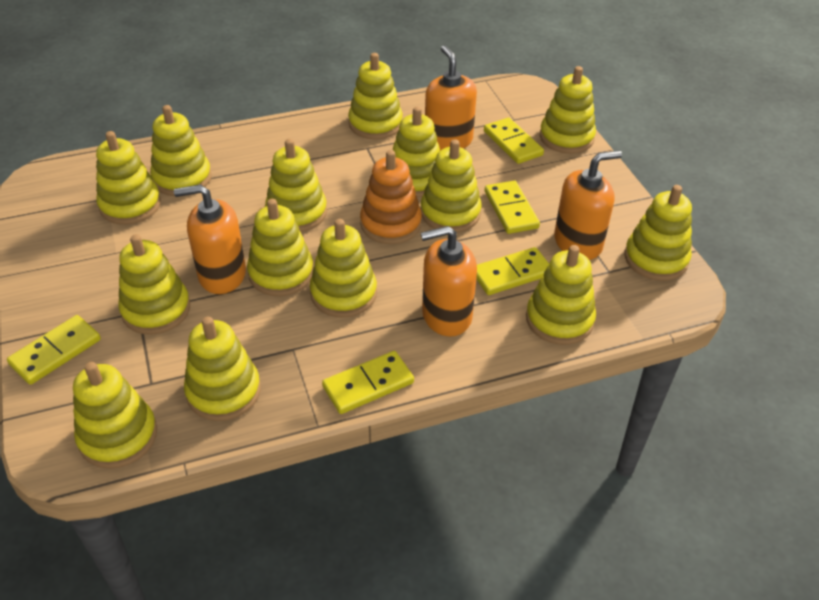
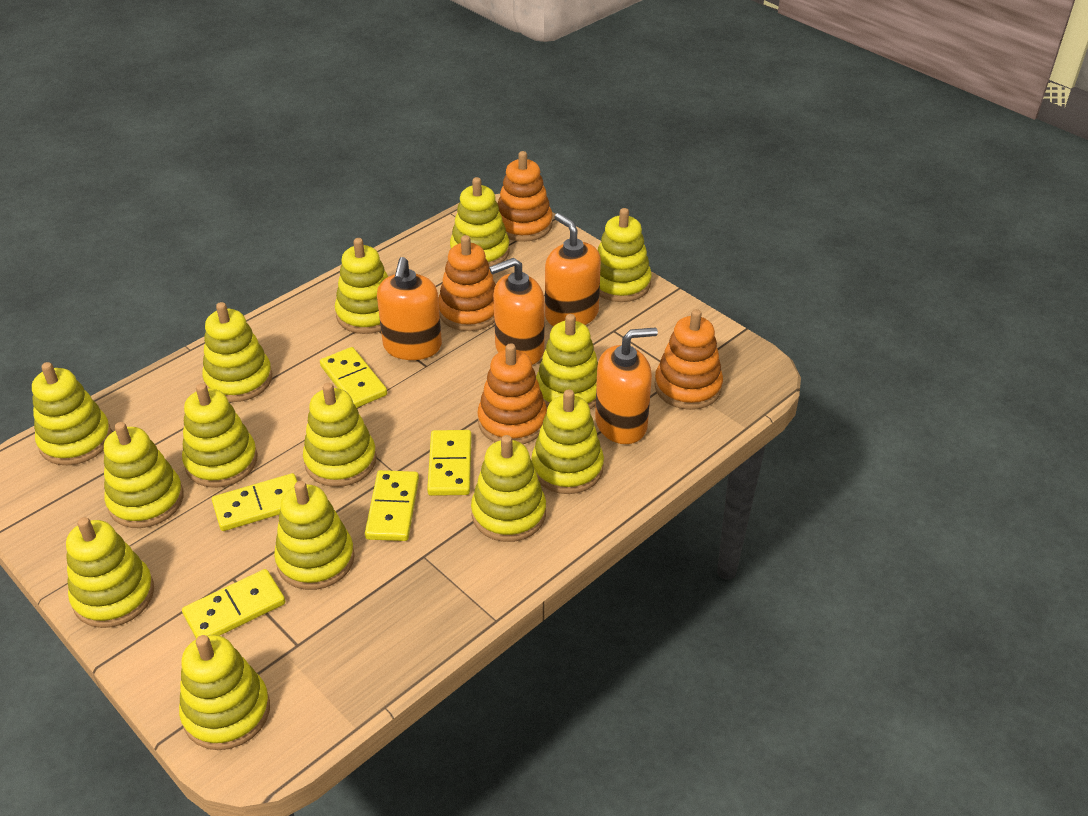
orange stacking toy: 1 -> 4

